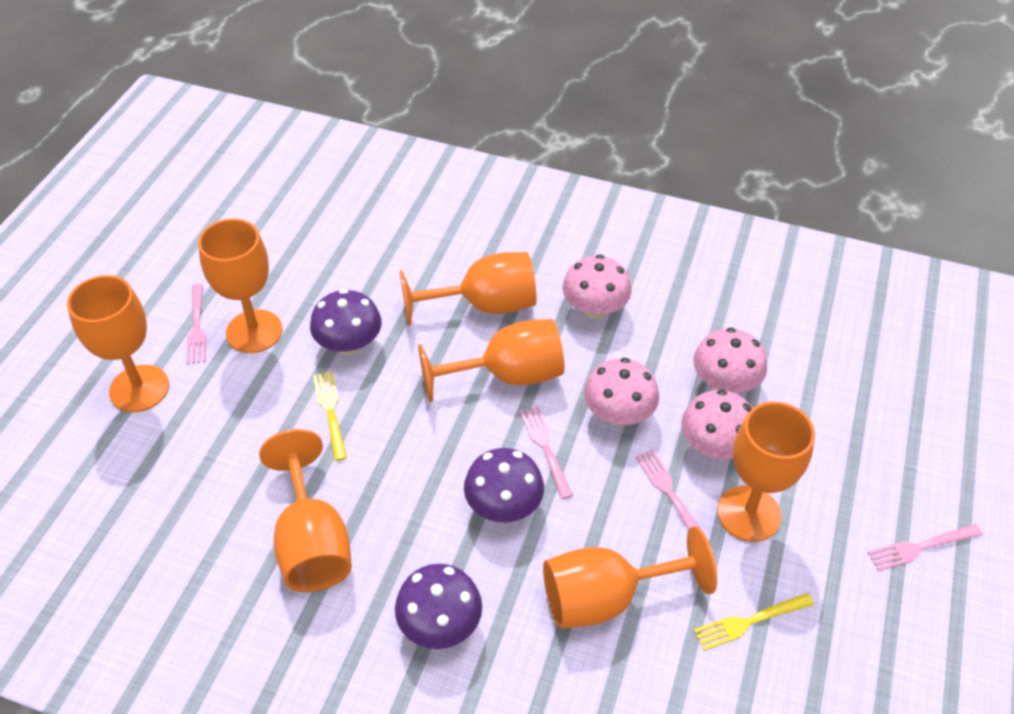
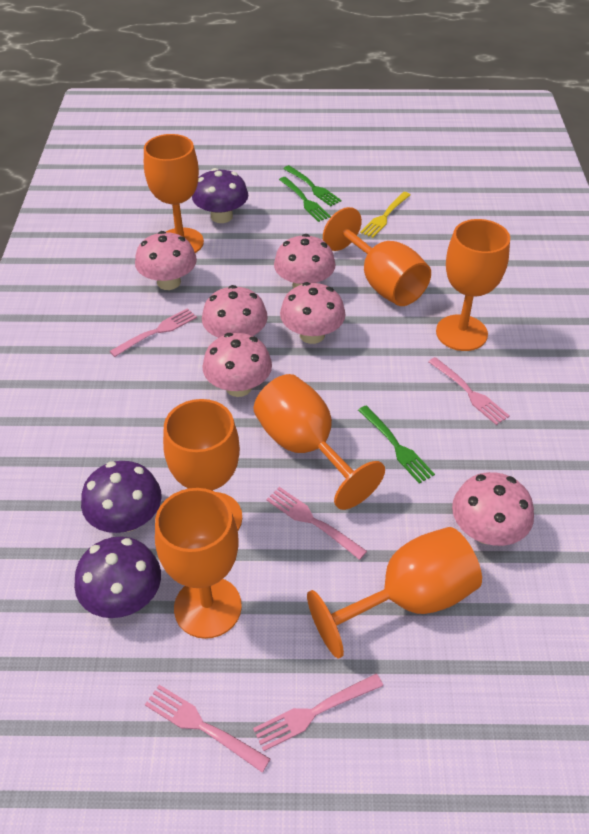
green fork: 0 -> 3
pink fork: 4 -> 5
pink mushroom: 4 -> 6
yellow fork: 2 -> 1

